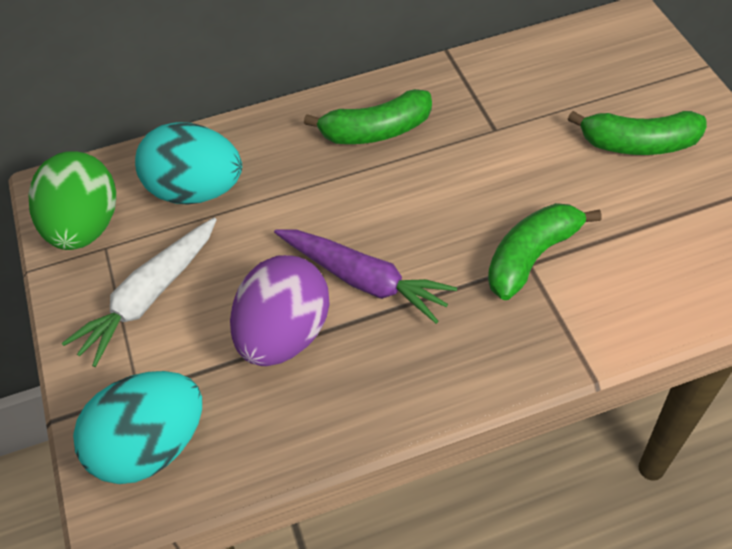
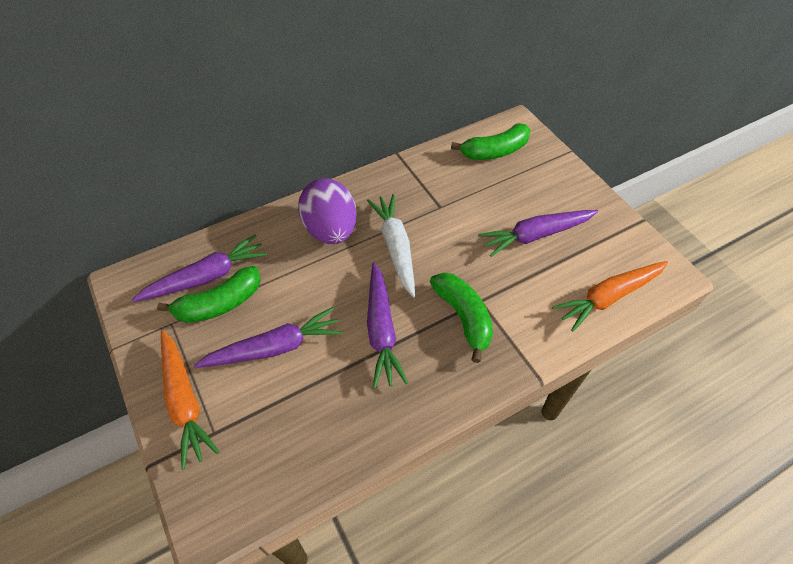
green egg: 1 -> 0
orange carrot: 0 -> 2
purple carrot: 1 -> 4
turquoise egg: 2 -> 0

